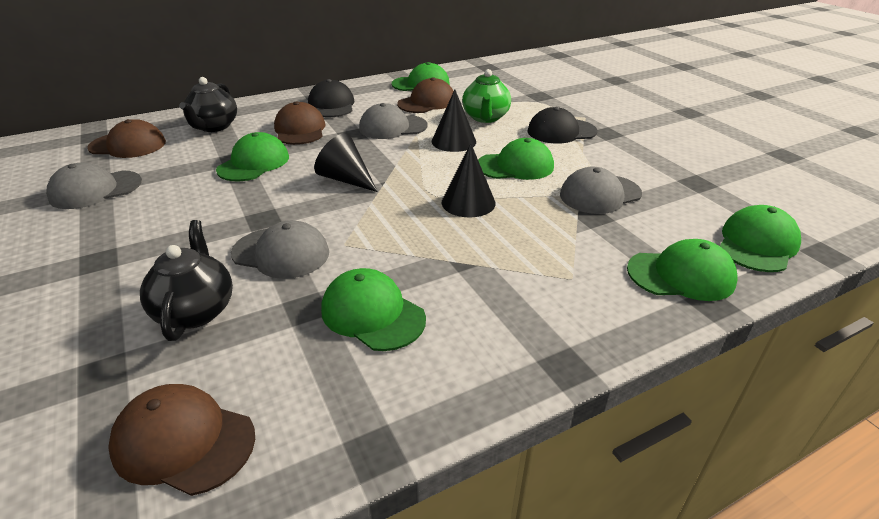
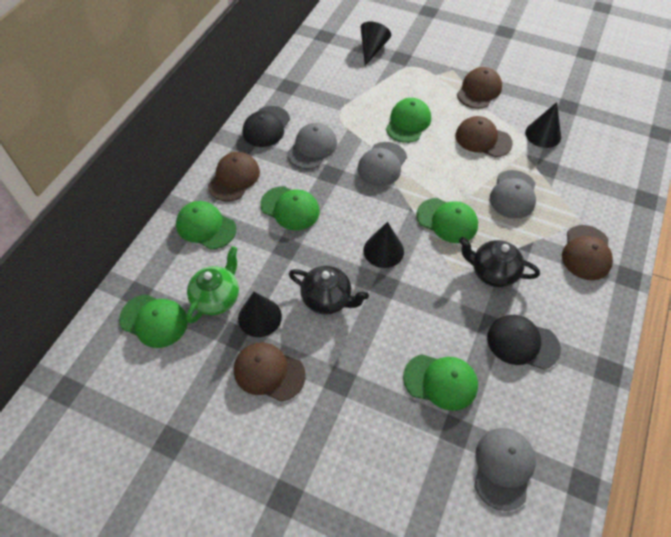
black cone: 3 -> 4
brown cap: 4 -> 5

